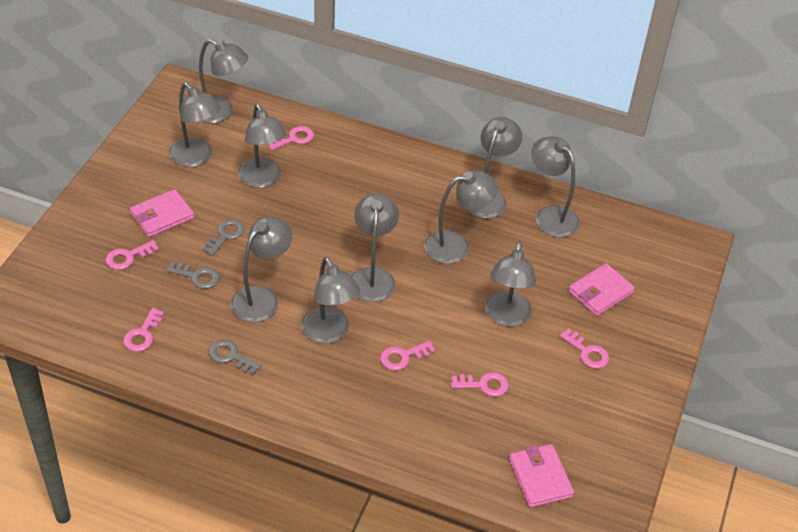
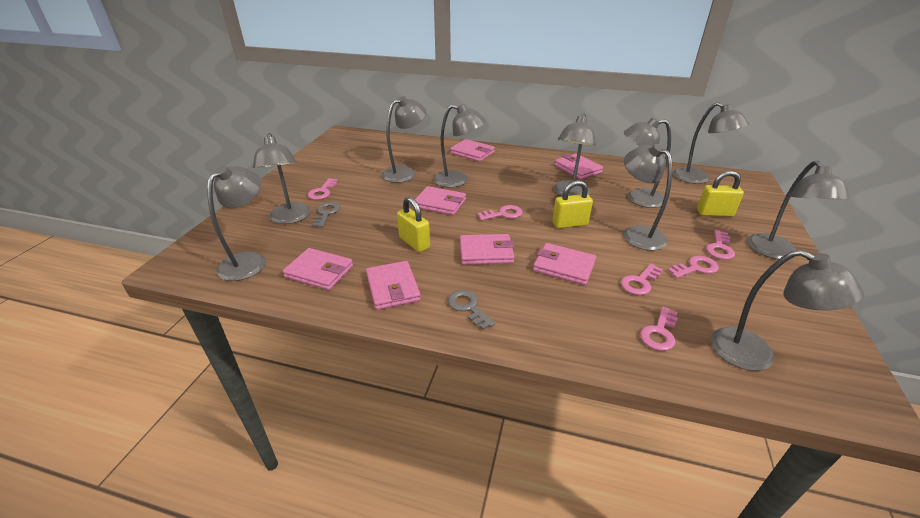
grey key: 3 -> 2
pink wallet: 3 -> 7
yellow padlock: 0 -> 3

